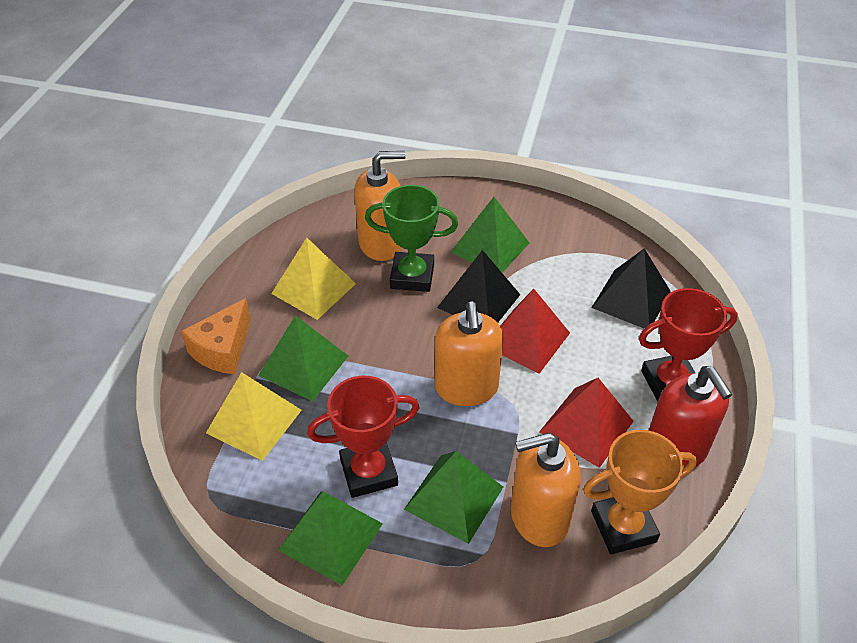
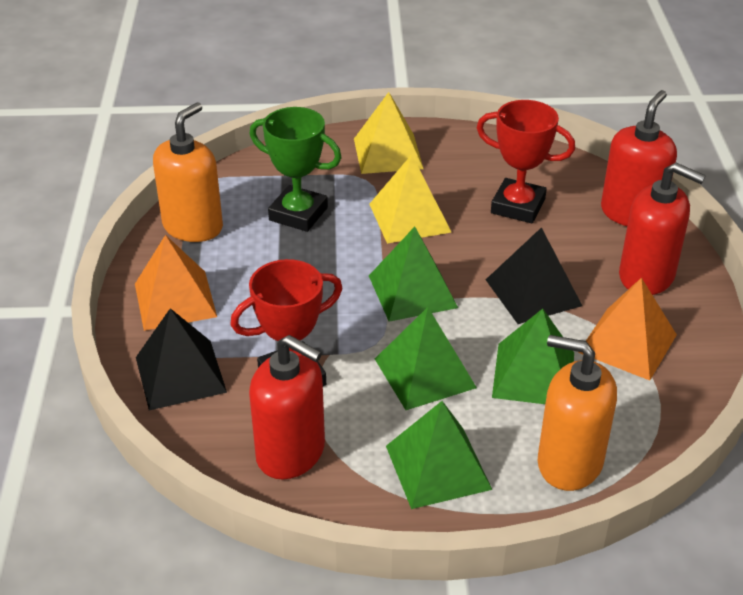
orange cheese: 1 -> 0
orange pyramid: 0 -> 2
orange soap dispenser: 3 -> 2
orange trophy: 1 -> 0
red pyramid: 2 -> 0
red soap dispenser: 1 -> 3

